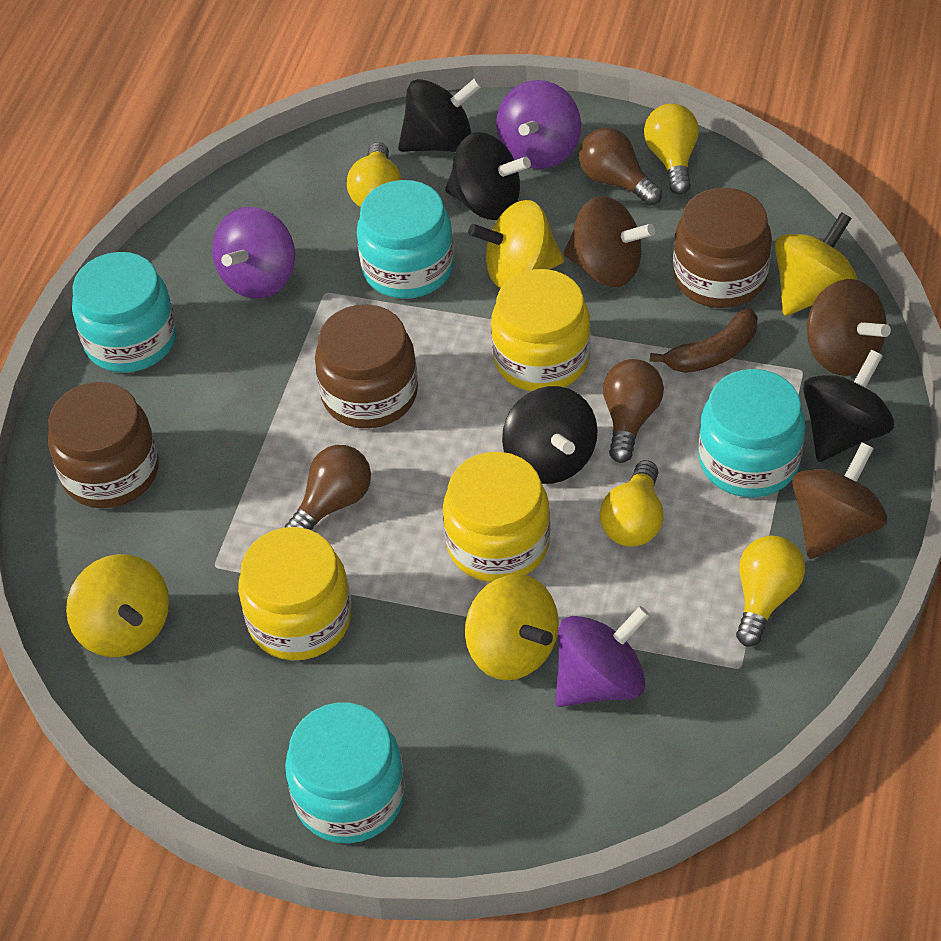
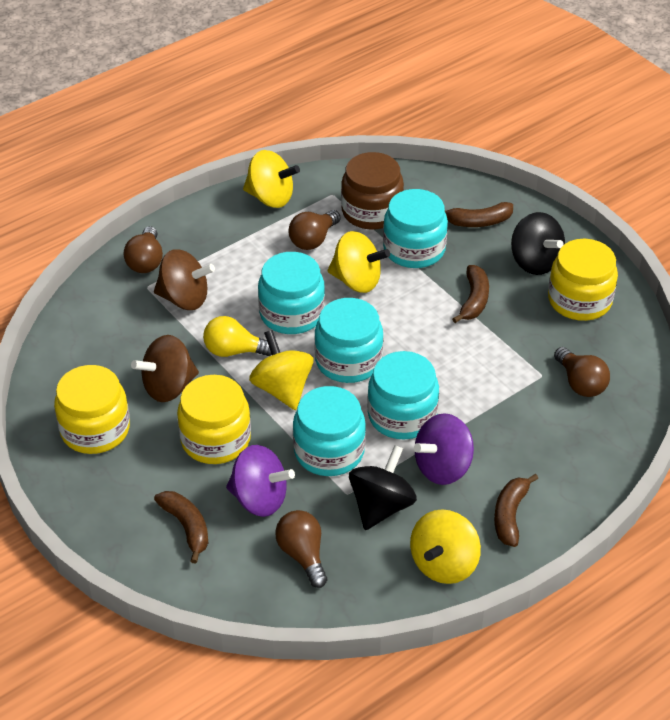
black spinning top: 4 -> 2
brown banana: 1 -> 4
brown jar: 3 -> 1
brown light bulb: 3 -> 4
brown spinning top: 3 -> 2
purple spinning top: 3 -> 2
turquoise jar: 4 -> 5
yellow light bulb: 4 -> 1

